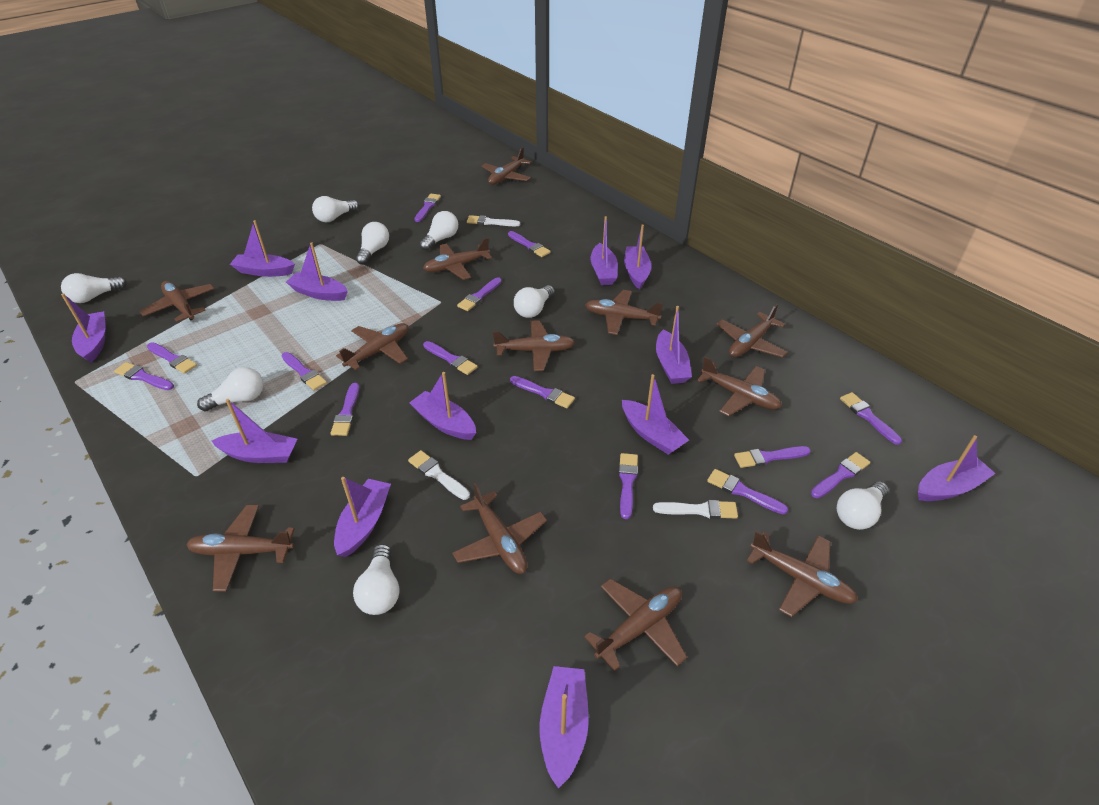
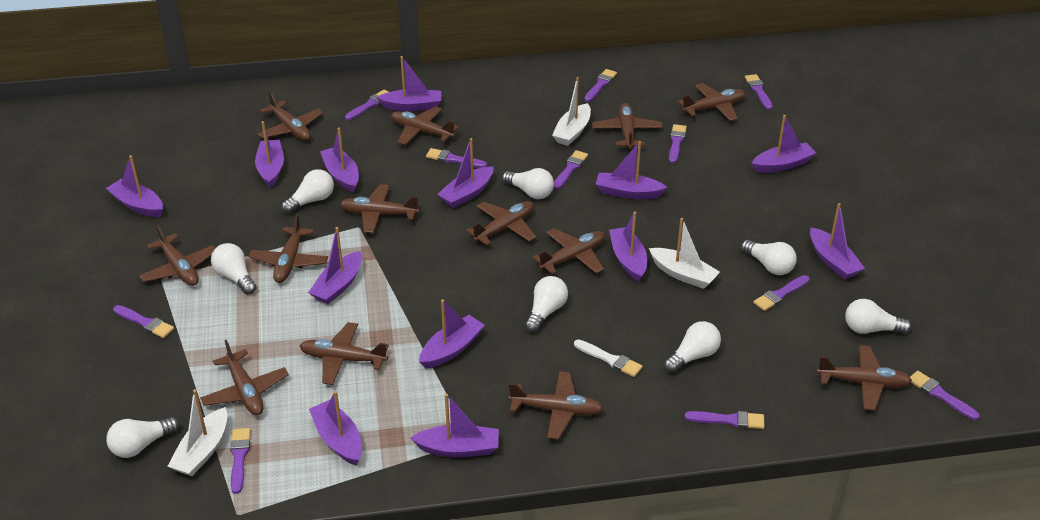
brown plane: 12 -> 13
purple boat: 12 -> 13
purple brush: 14 -> 11
white boat: 0 -> 3
white brush: 3 -> 1

